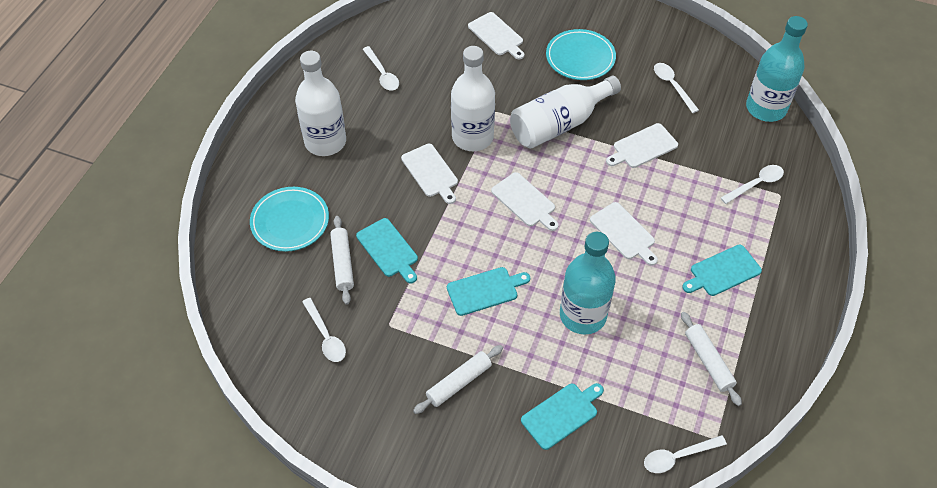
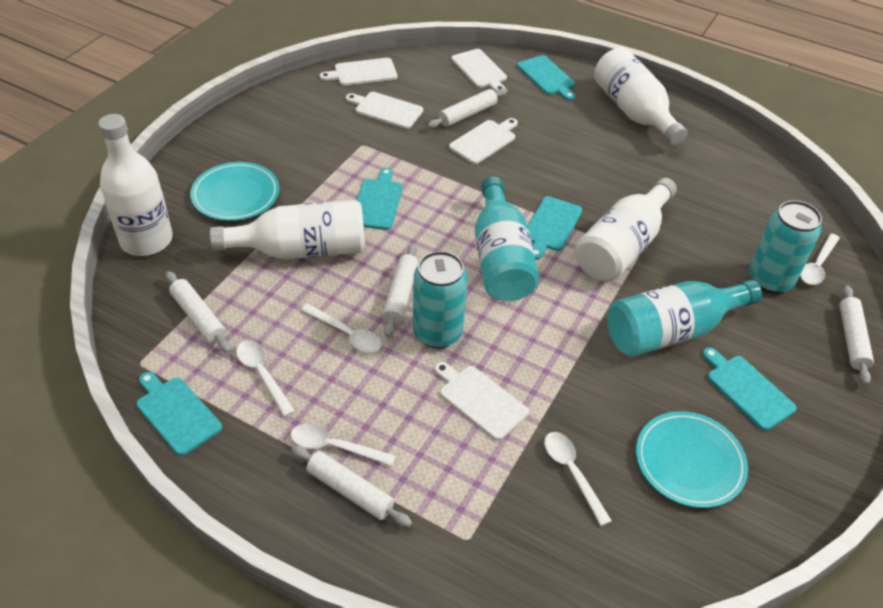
turquoise can: 0 -> 2
turquoise cutting board: 4 -> 5
white bottle: 3 -> 4
white rolling pin: 3 -> 5

